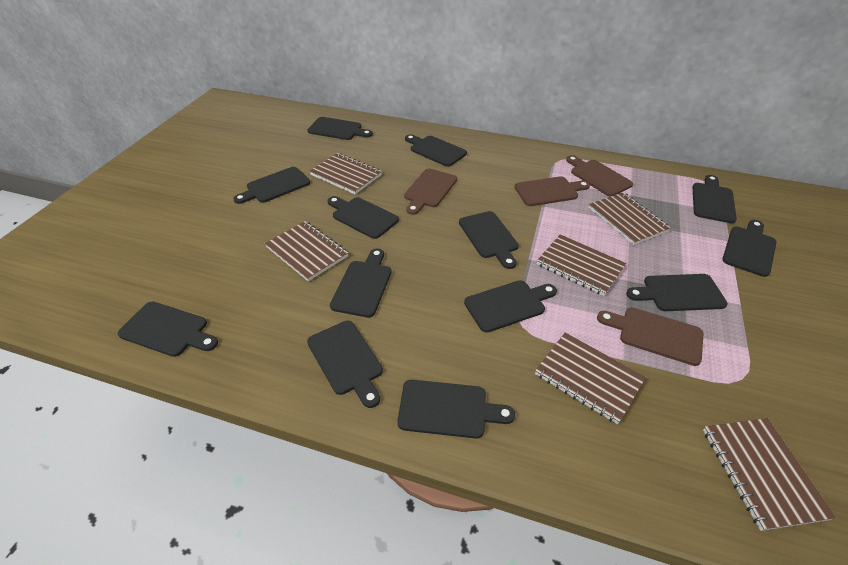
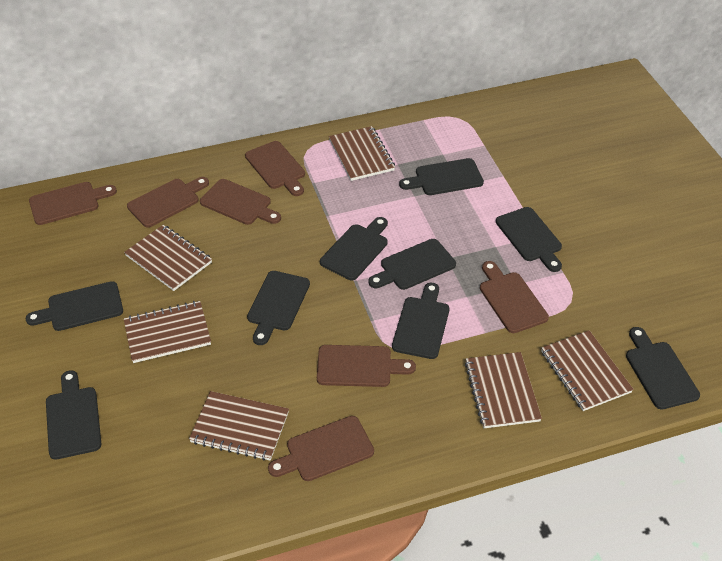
black cutting board: 13 -> 9
brown cutting board: 4 -> 7

